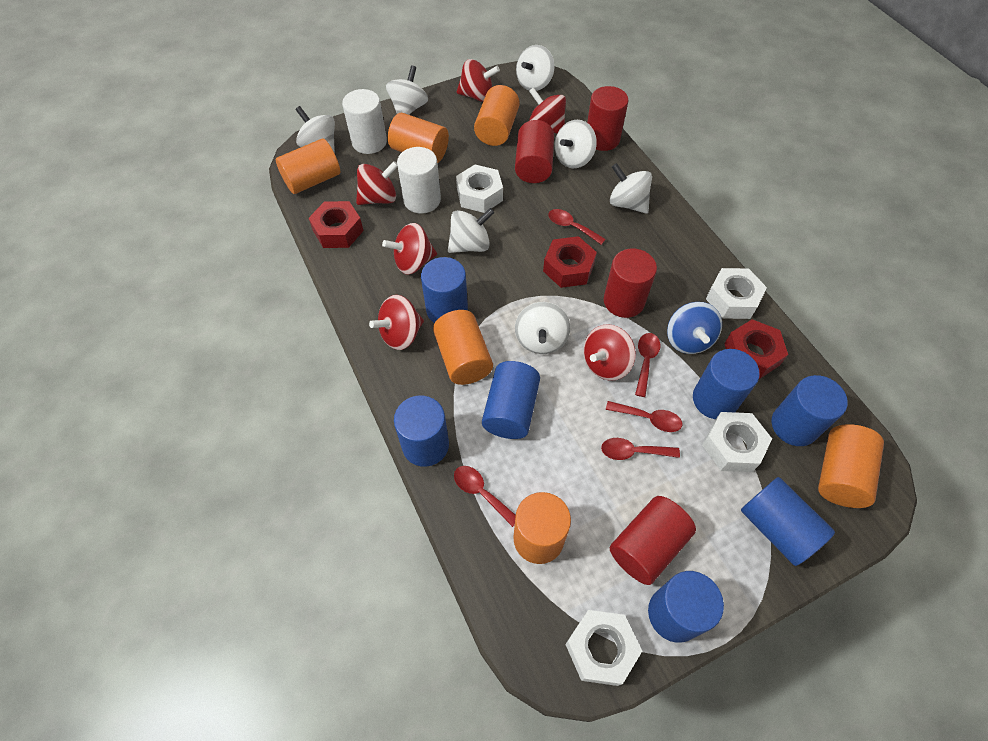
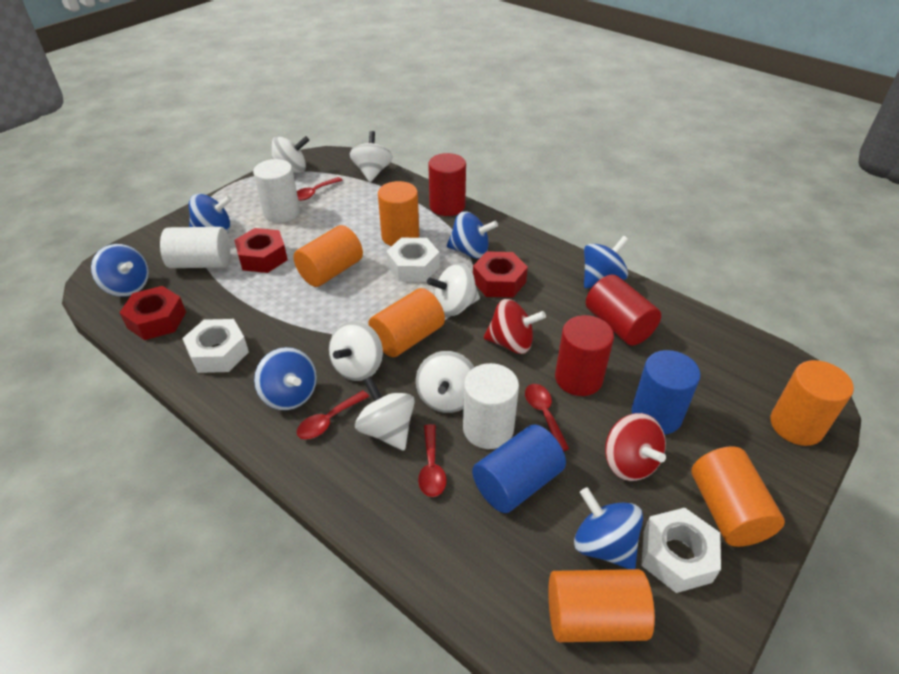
blue cylinder: 7 -> 2
blue spinning top: 1 -> 6
red cylinder: 4 -> 3
red spinning top: 6 -> 2
red spoon: 5 -> 4
white cylinder: 2 -> 3
white nut: 4 -> 3
white spinning top: 7 -> 6

